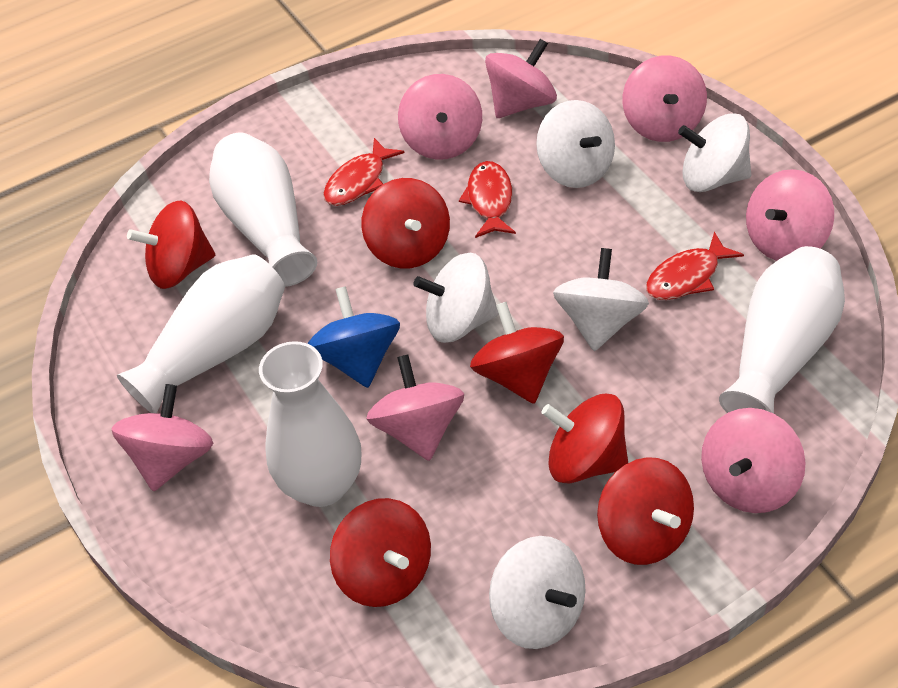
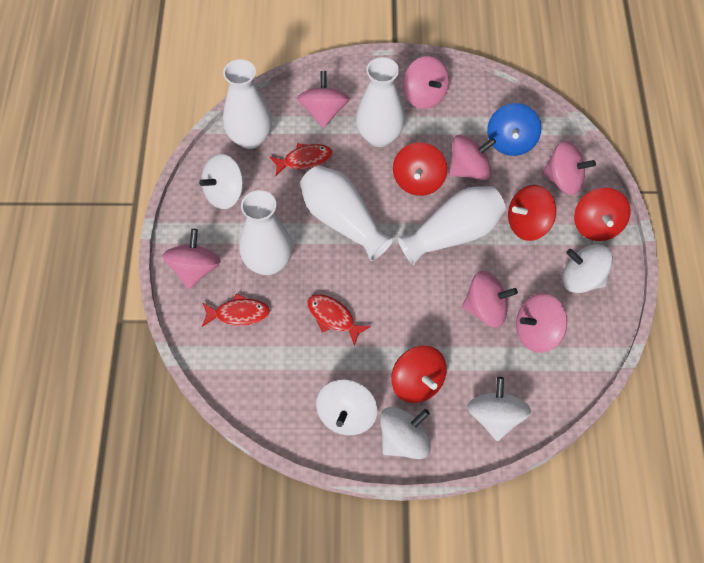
red spinning top: 6 -> 4
white vase: 4 -> 5

